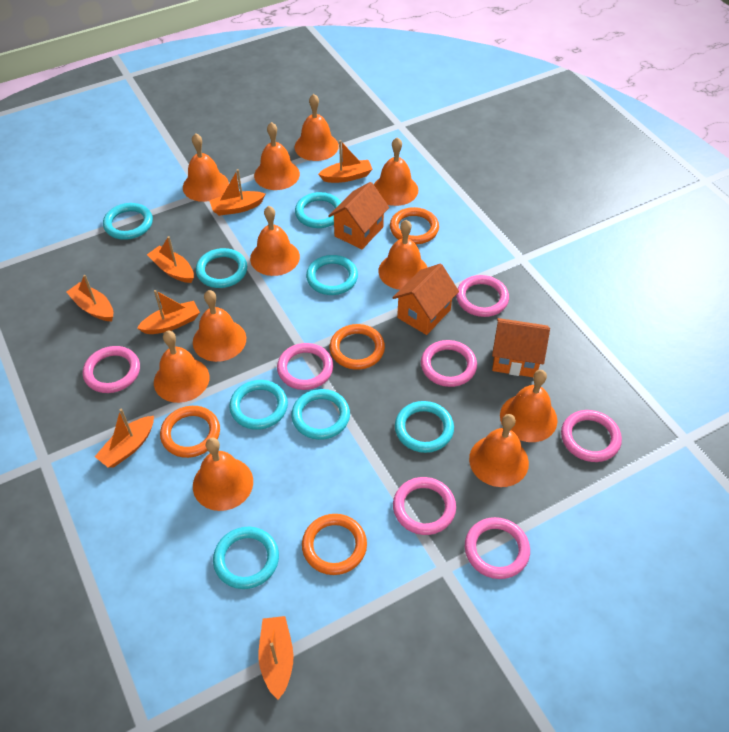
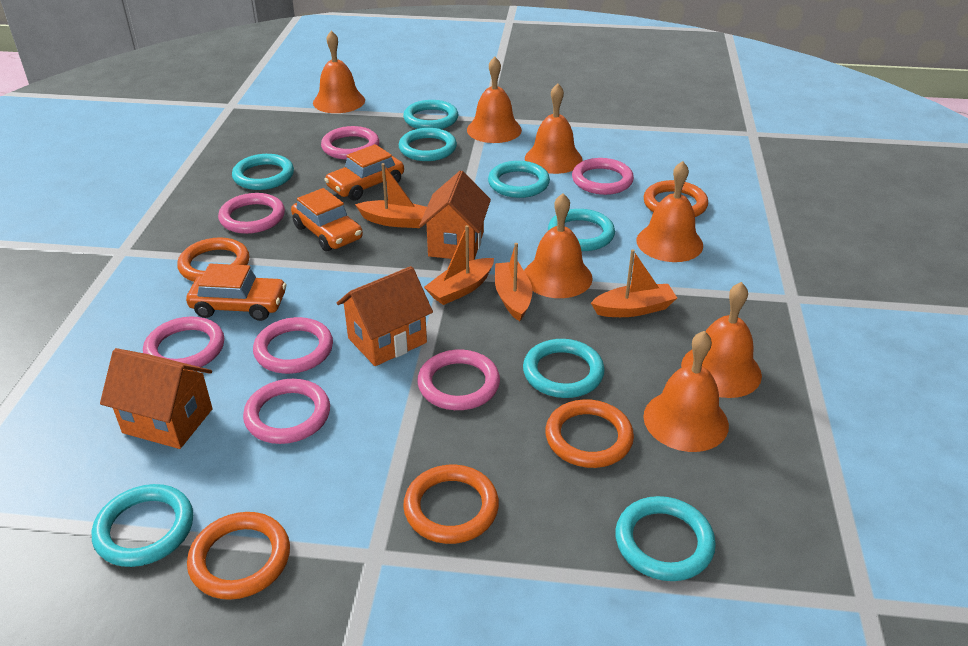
orange bell: 11 -> 7
orange boat: 7 -> 4
orange car: 0 -> 3
orange ring: 4 -> 5

